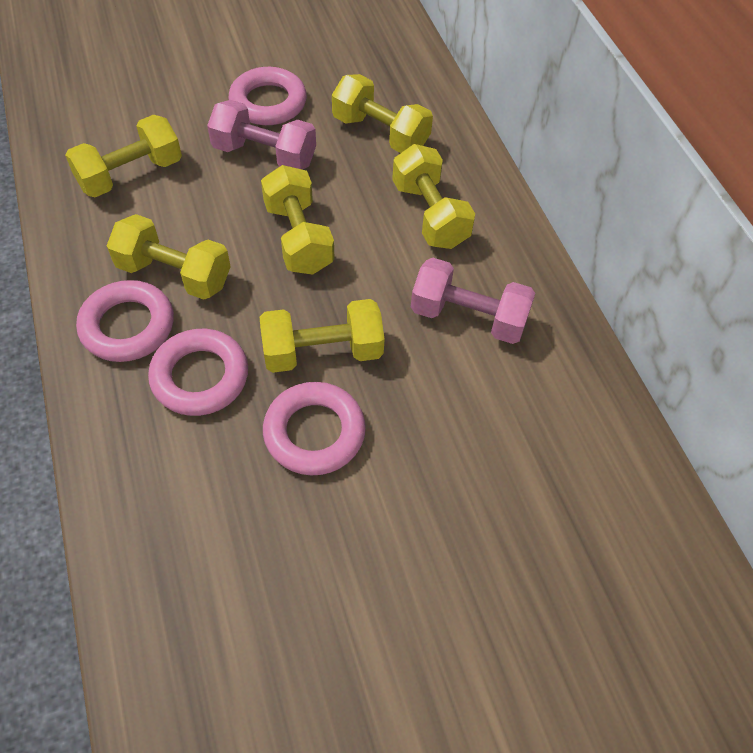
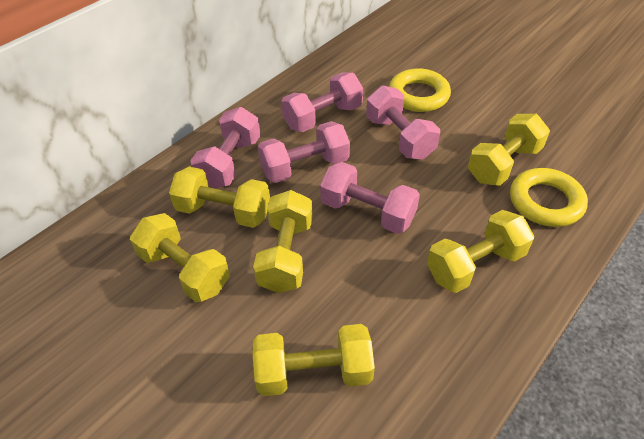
pink dumbbell: 2 -> 5
pink ring: 4 -> 0
yellow ring: 0 -> 2

